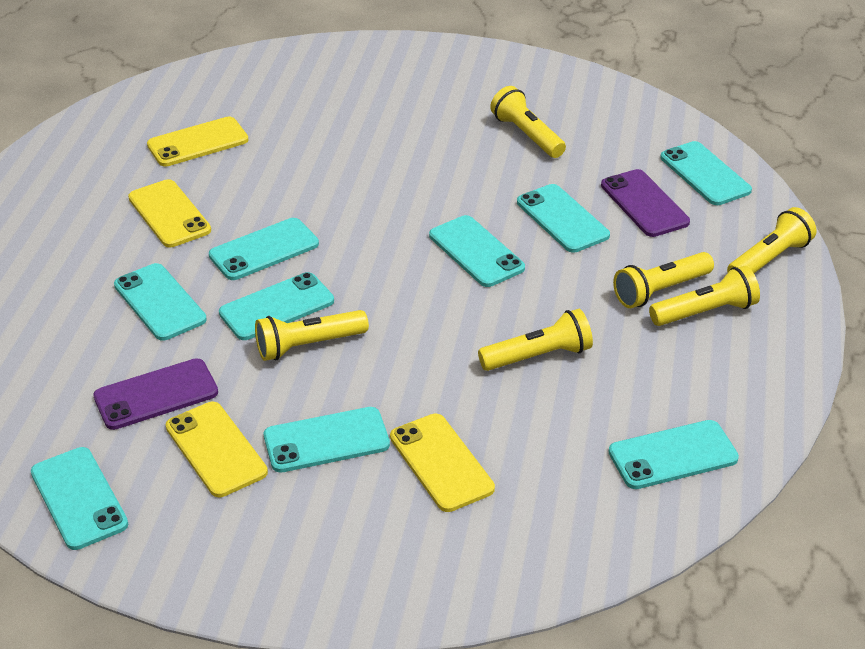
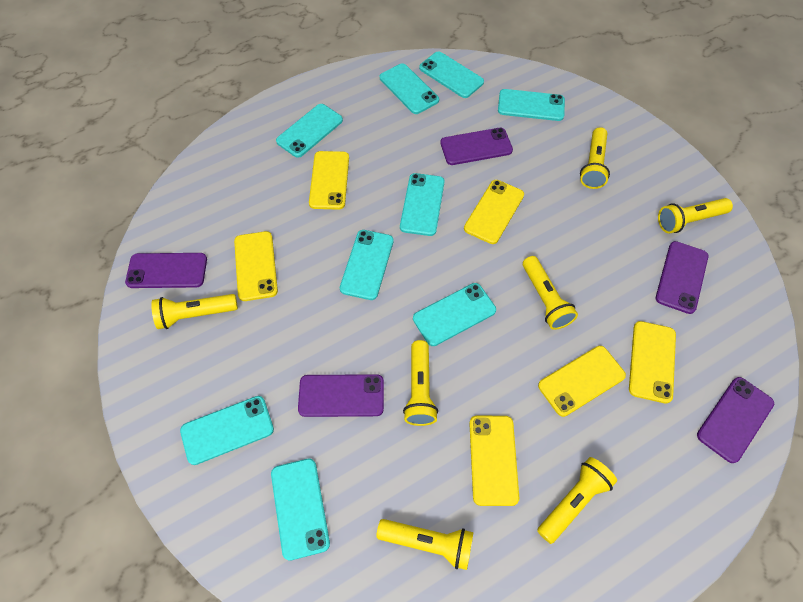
purple phone: 2 -> 5
yellow flashlight: 6 -> 7
yellow phone: 4 -> 6

